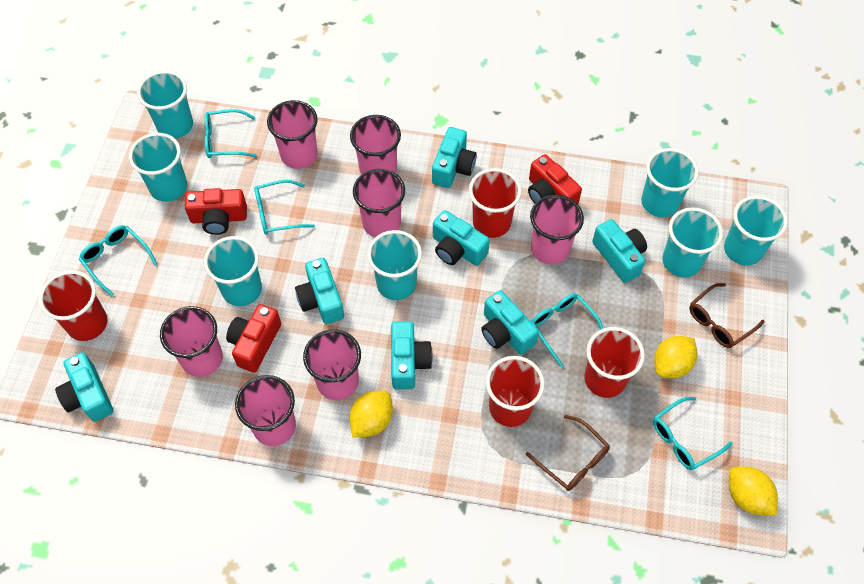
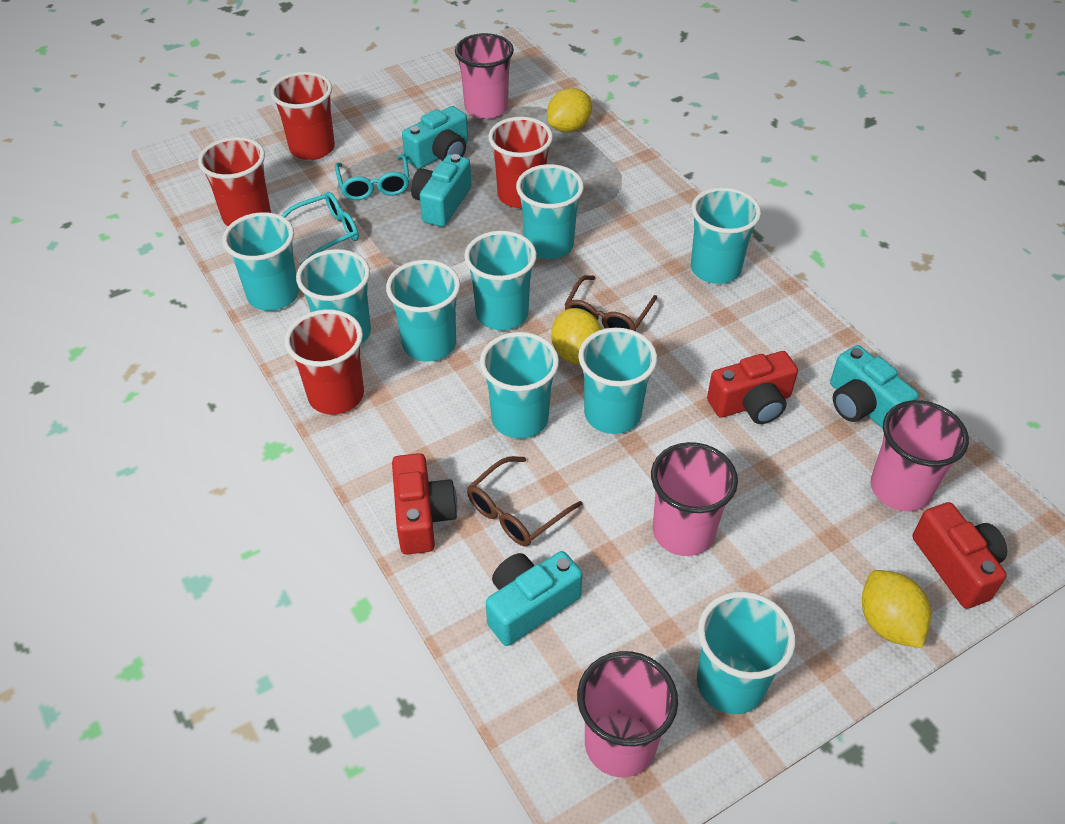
pink cup: 7 -> 4
turquoise camera: 7 -> 4
turquoise cup: 7 -> 9
turquoise glasses: 5 -> 2

